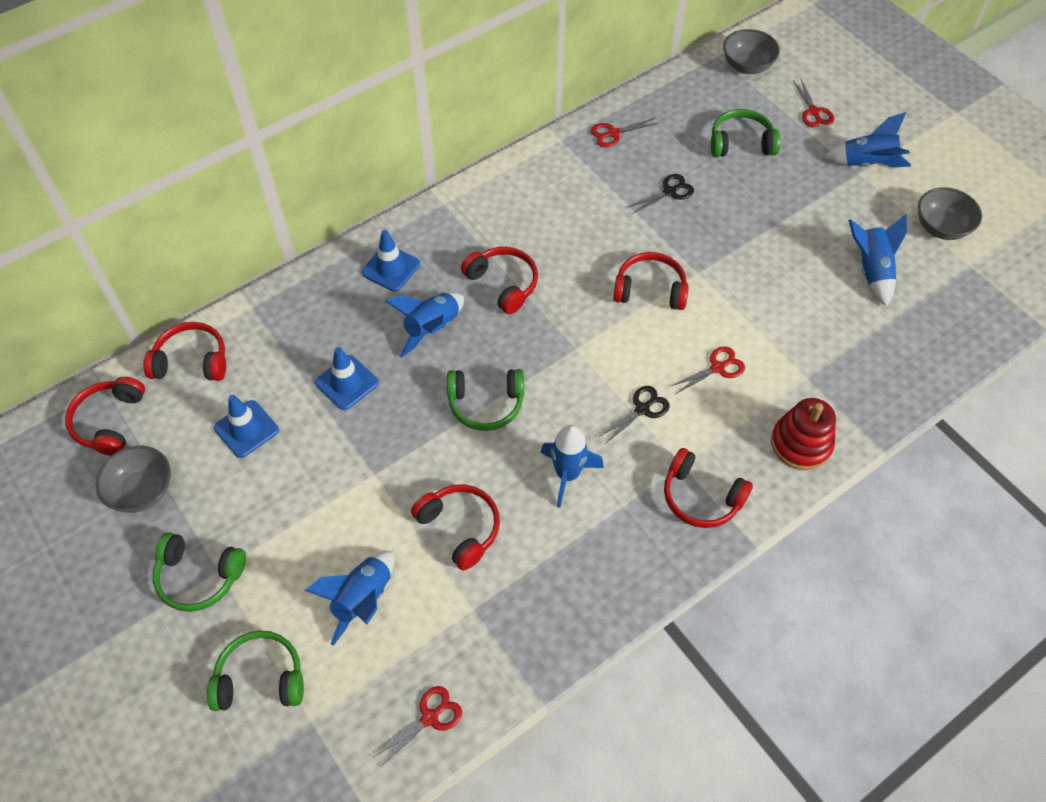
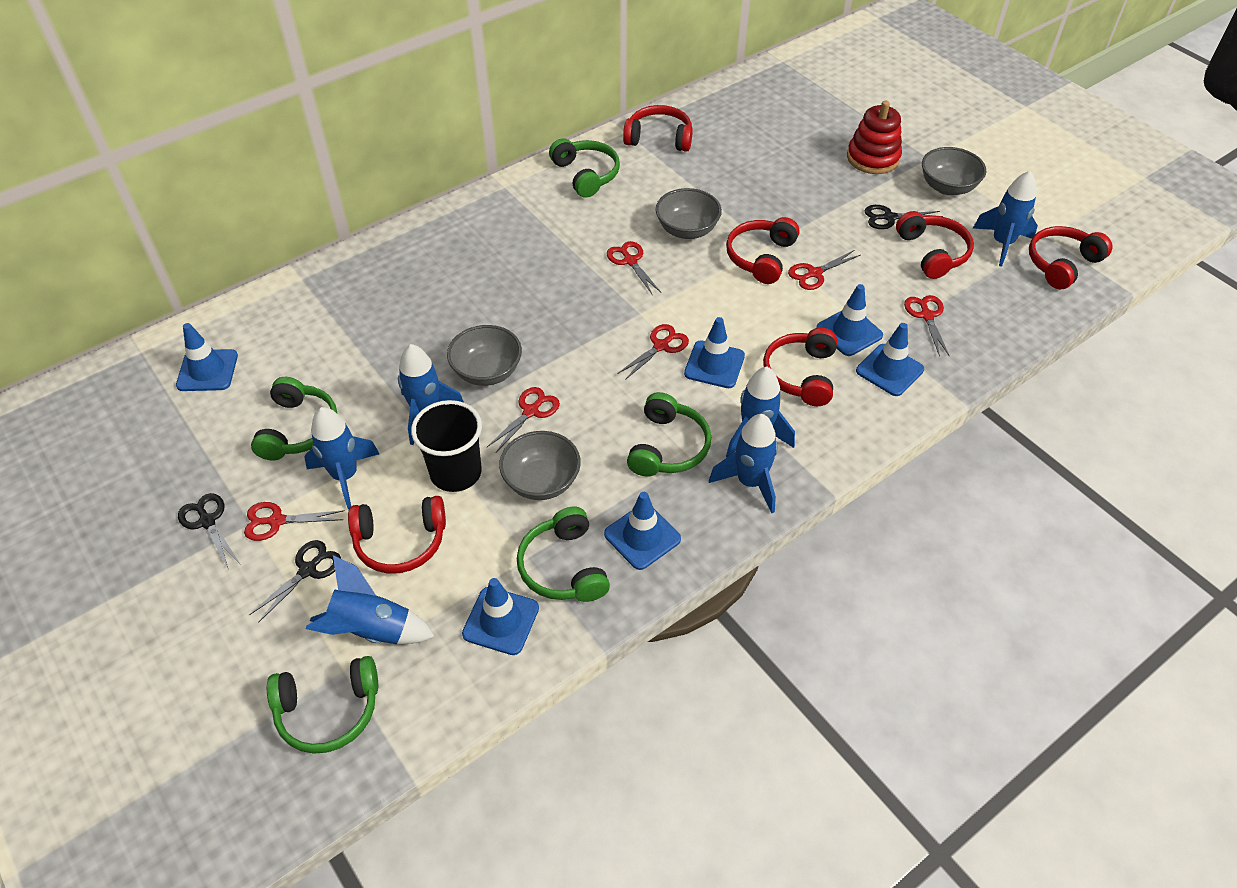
black cup: 0 -> 1
black scissors: 2 -> 3
blue rocket: 5 -> 6
blue traffic cone: 3 -> 6
green headphones: 4 -> 5
grey bowl: 3 -> 4
red scissors: 4 -> 6

